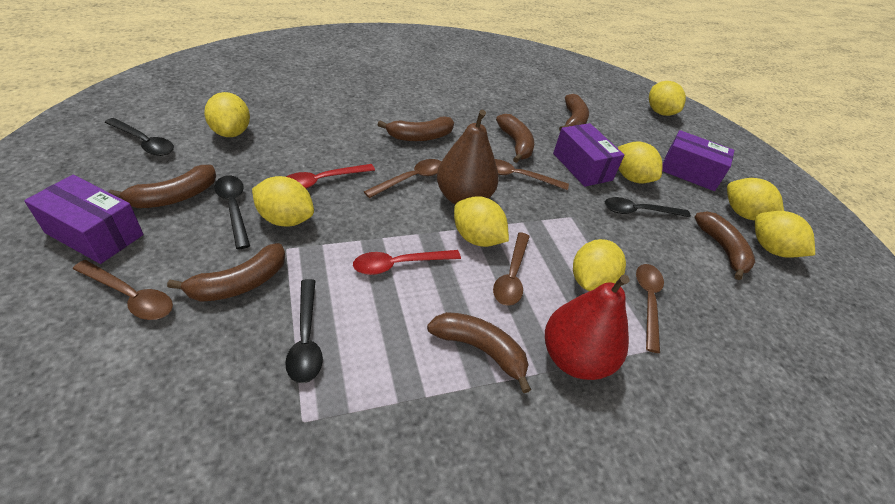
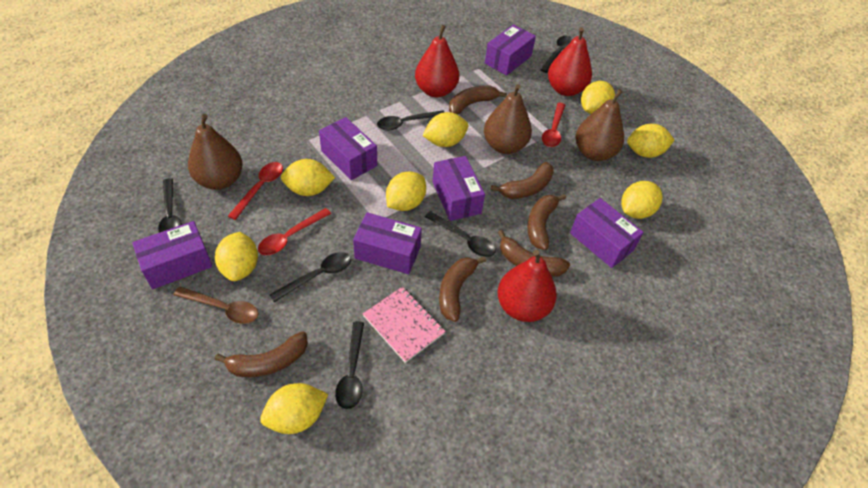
black spoon: 4 -> 6
brown banana: 7 -> 6
brown pear: 1 -> 3
brown spoon: 5 -> 1
pink notebook: 0 -> 1
purple box: 3 -> 6
red pear: 1 -> 3
red spoon: 2 -> 3

